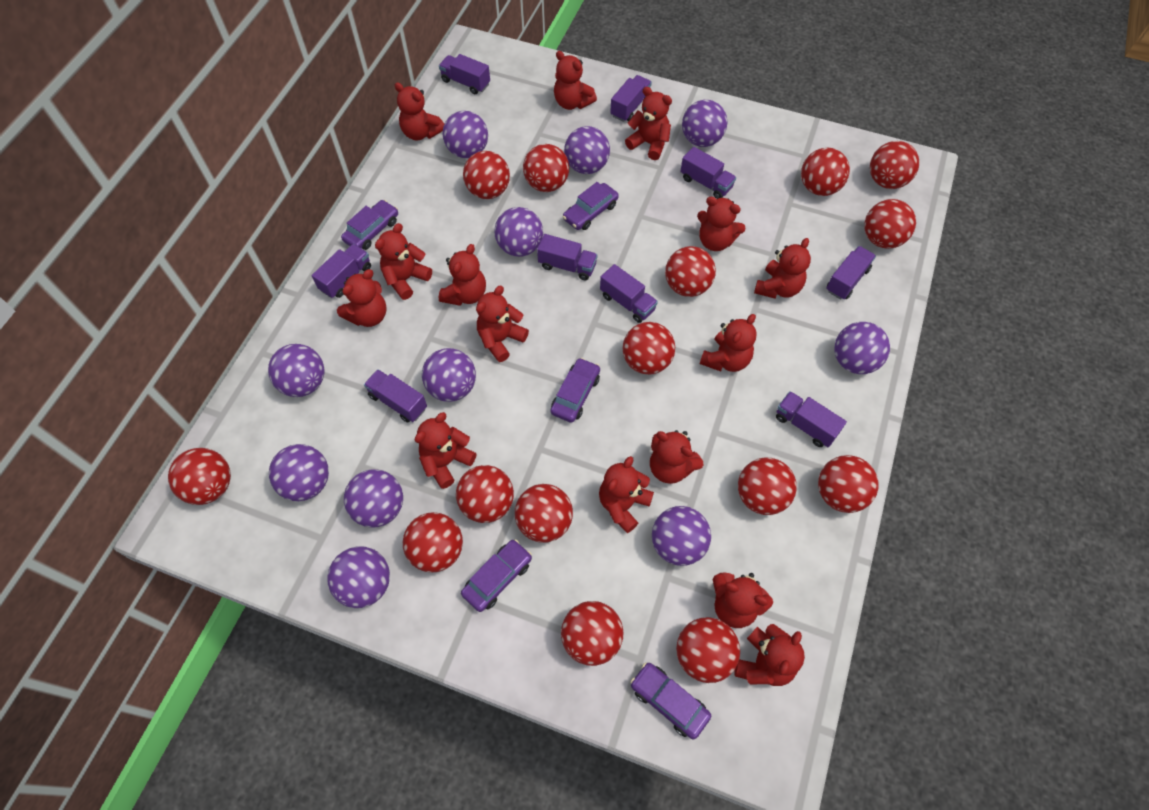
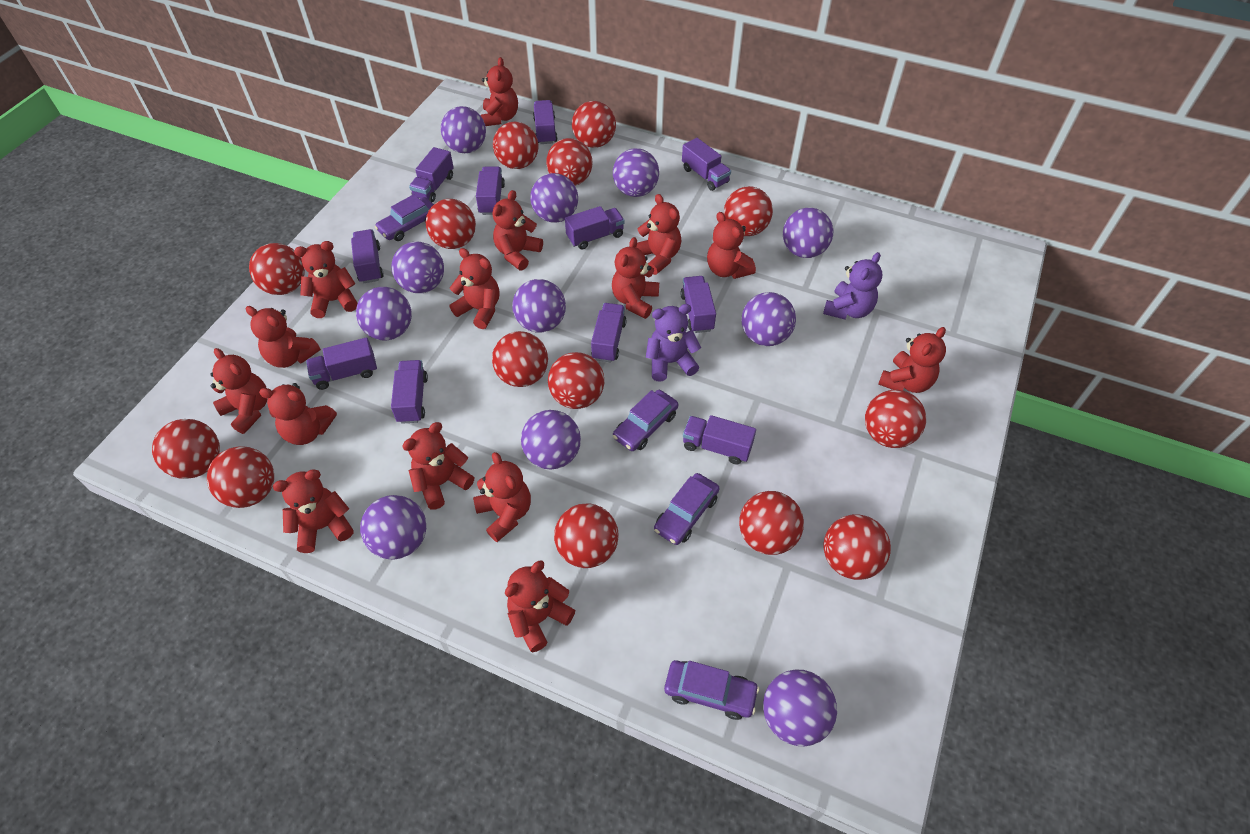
purple car: 5 -> 4
purple teddy bear: 0 -> 2
purple truck: 9 -> 11
red ball: 15 -> 14

